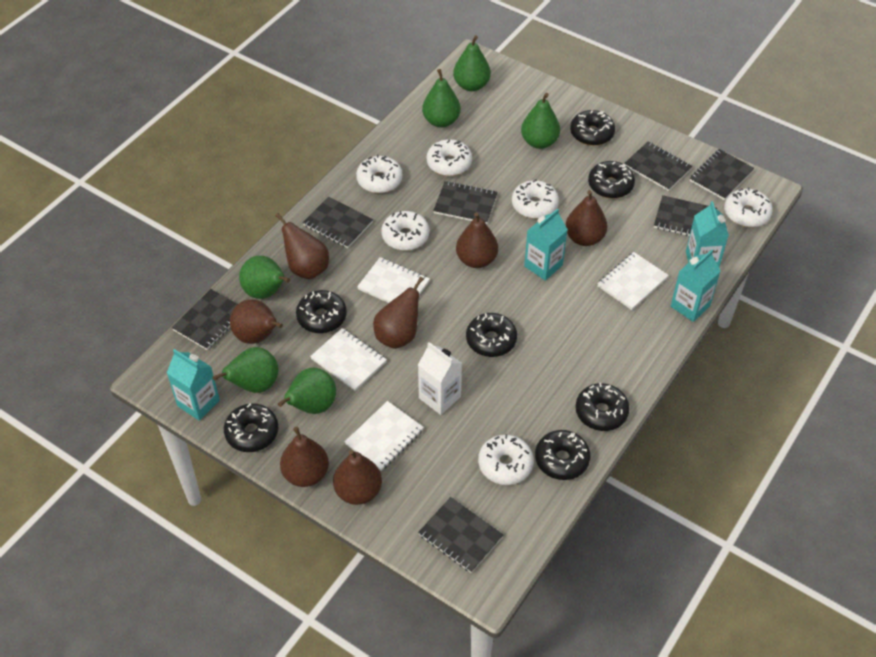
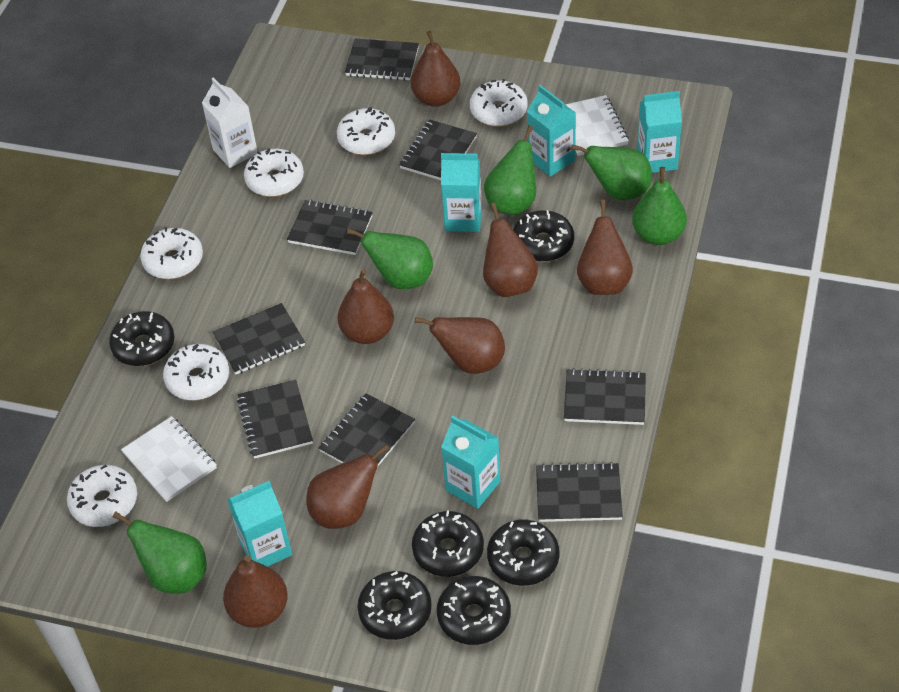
black donut: 7 -> 6
black notebook: 7 -> 8
green pear: 6 -> 5
turquoise carton: 4 -> 5
white notebook: 4 -> 2

